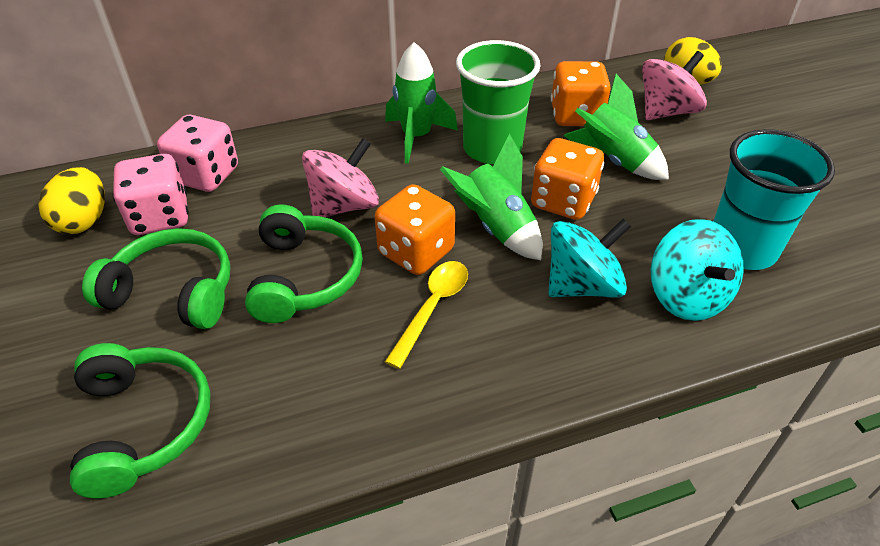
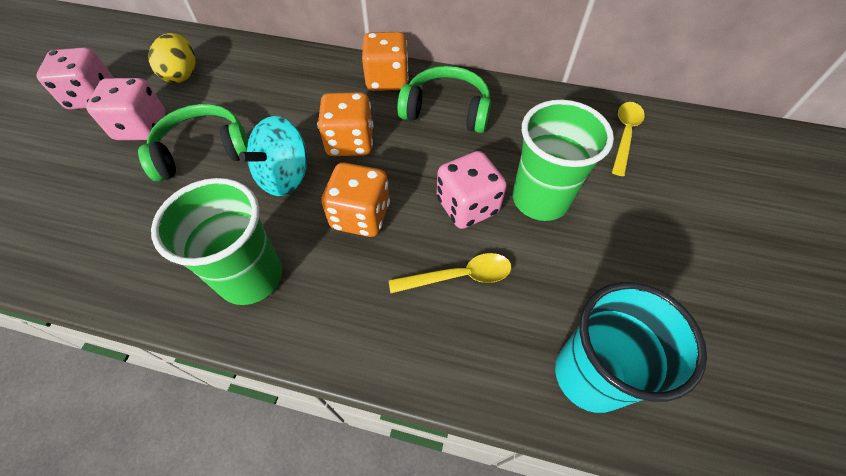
green cup: 1 -> 2
green headphones: 3 -> 2
green rocket: 3 -> 0
pink dice: 2 -> 3
pink spinning top: 2 -> 0
turquoise spinning top: 2 -> 1
yellow egg: 2 -> 1
yellow spoon: 1 -> 2

